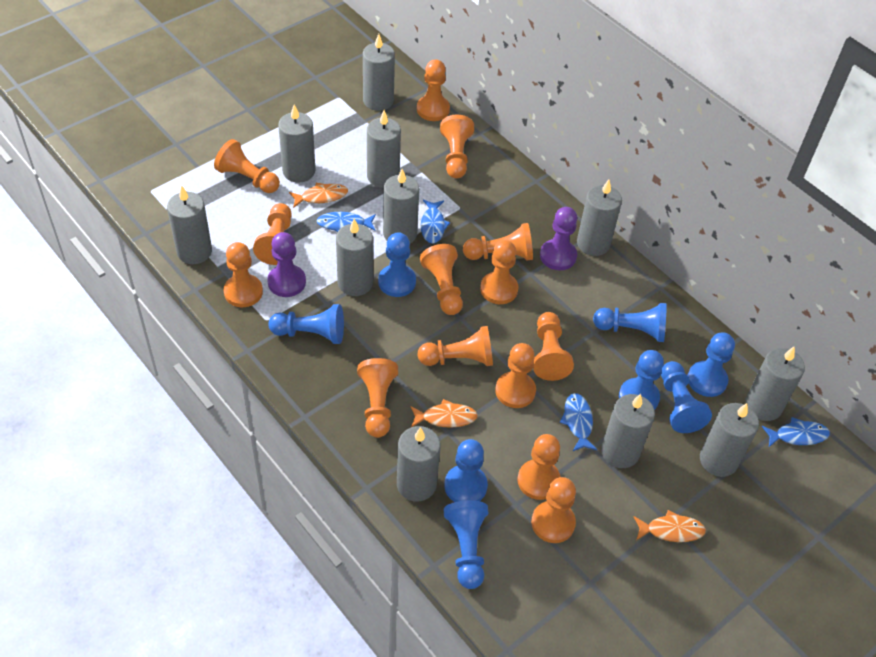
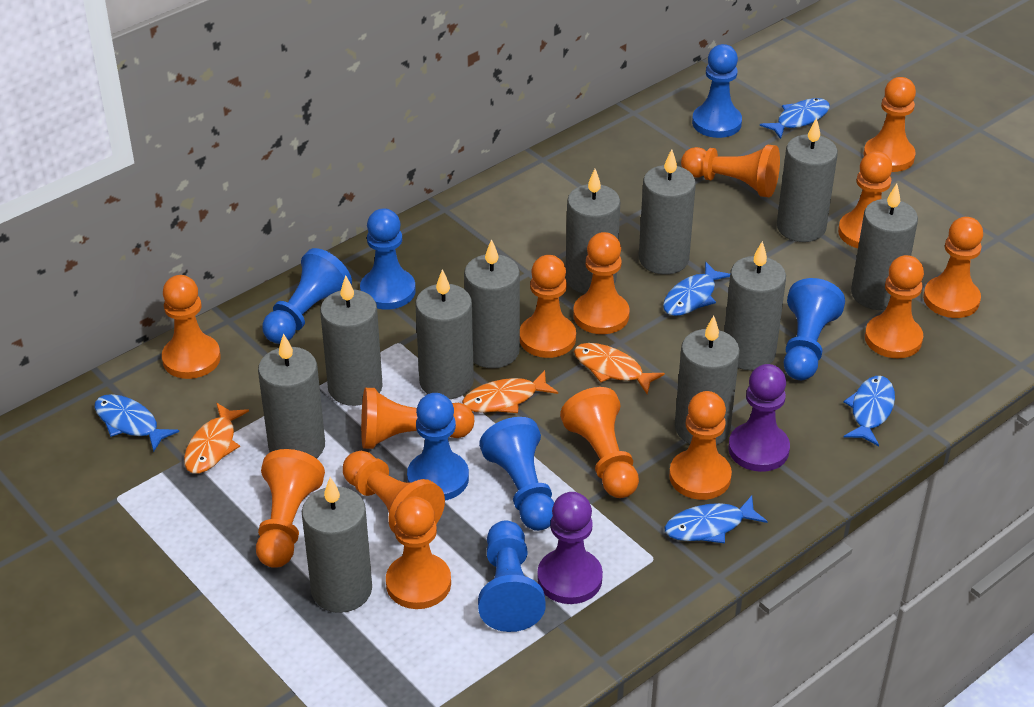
blue fish: 4 -> 5
blue pawn: 8 -> 7

